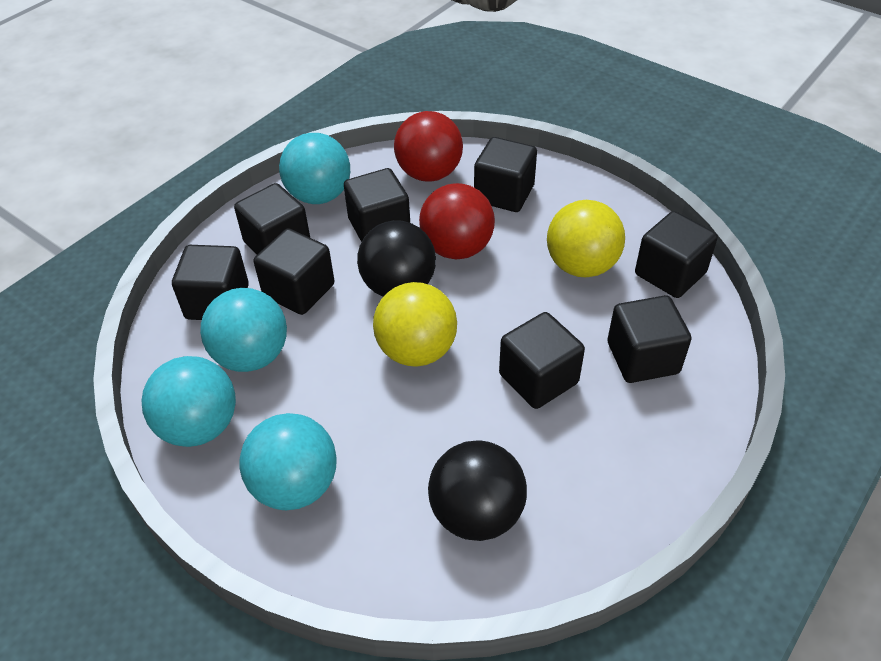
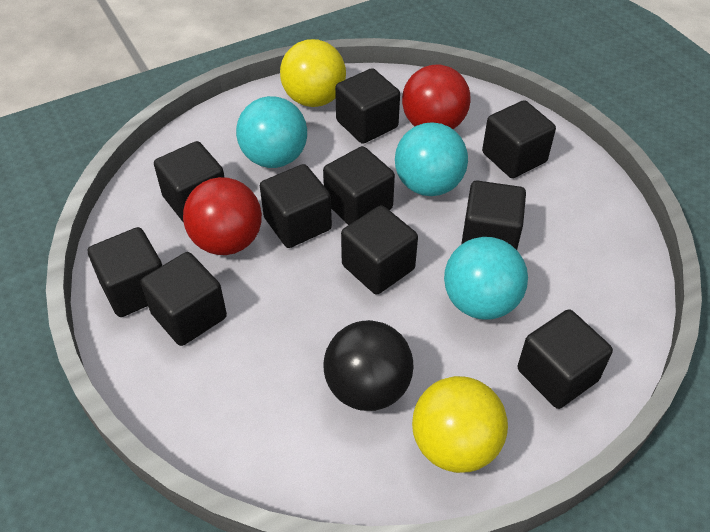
black ball: 2 -> 1
black cube: 8 -> 10
turquoise ball: 4 -> 3

